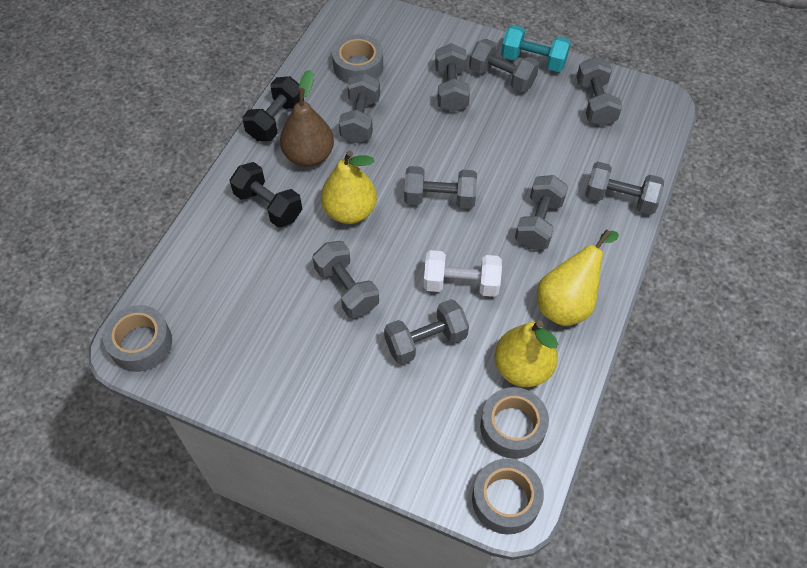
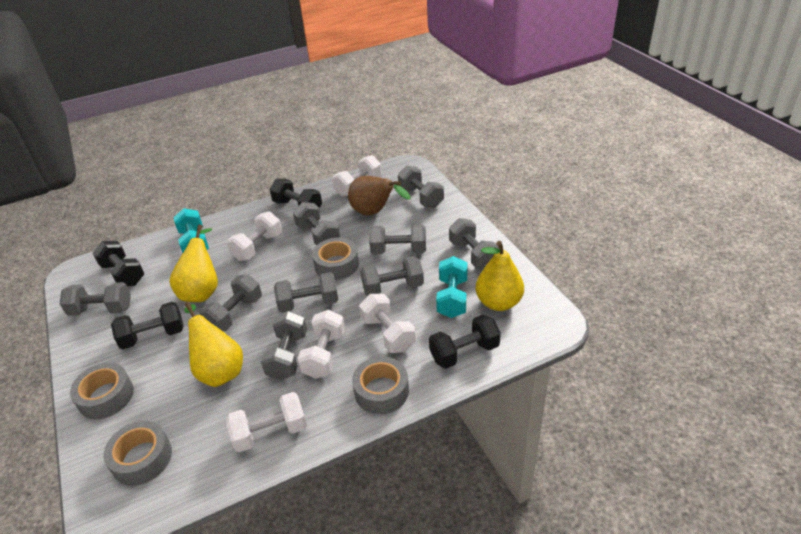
black dumbbell: 2 -> 4
turquoise dumbbell: 1 -> 2
white dumbbell: 1 -> 5

